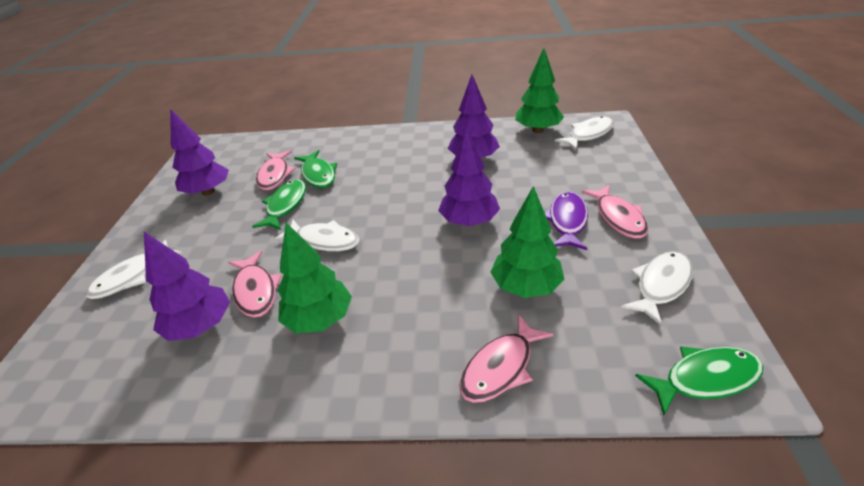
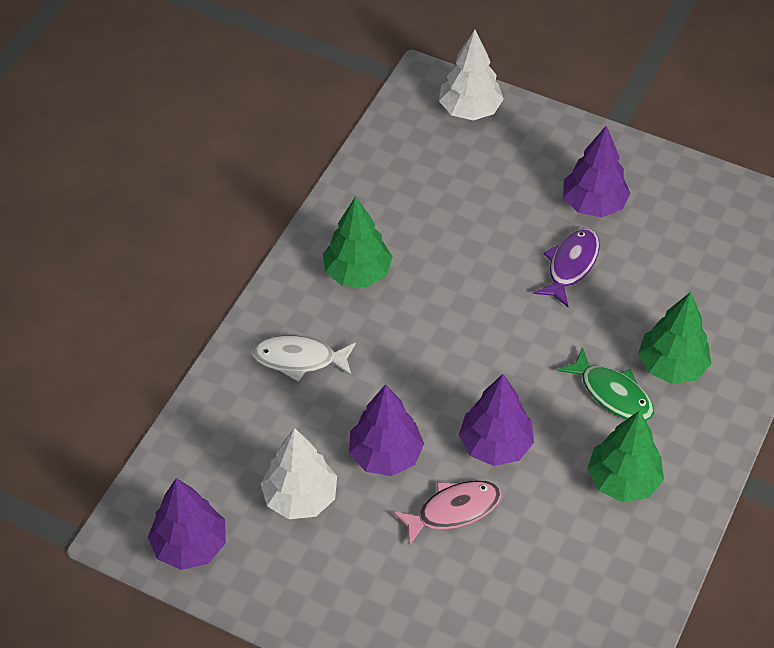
green fish: 3 -> 1
pink fish: 4 -> 1
white fish: 4 -> 1
white tree: 0 -> 2

